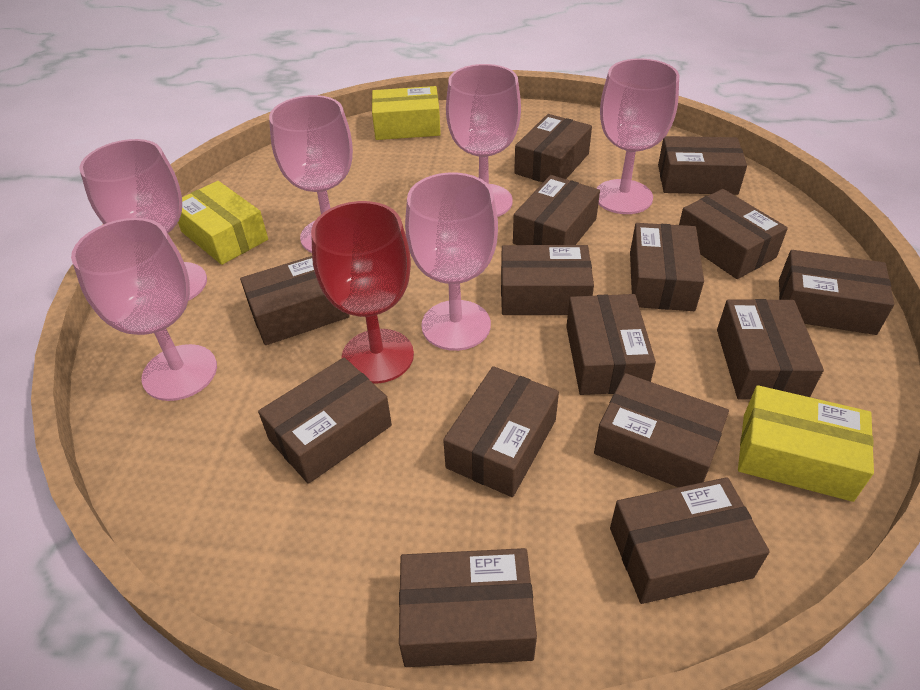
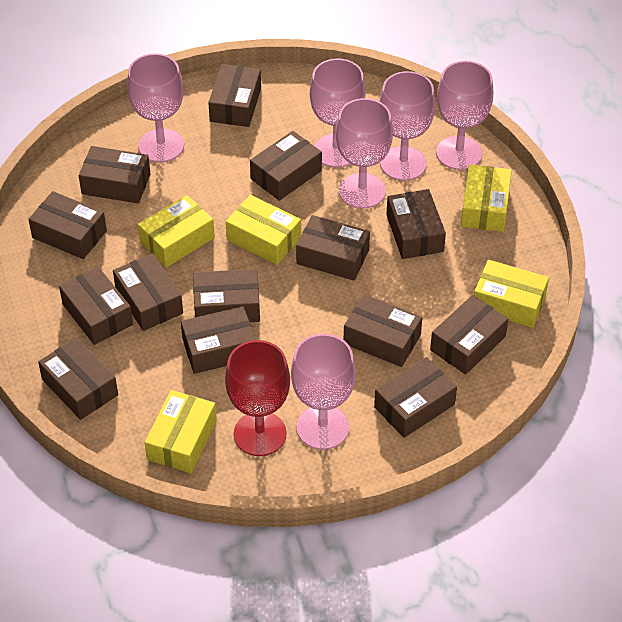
brown box: 15 -> 14
yellow box: 3 -> 5

